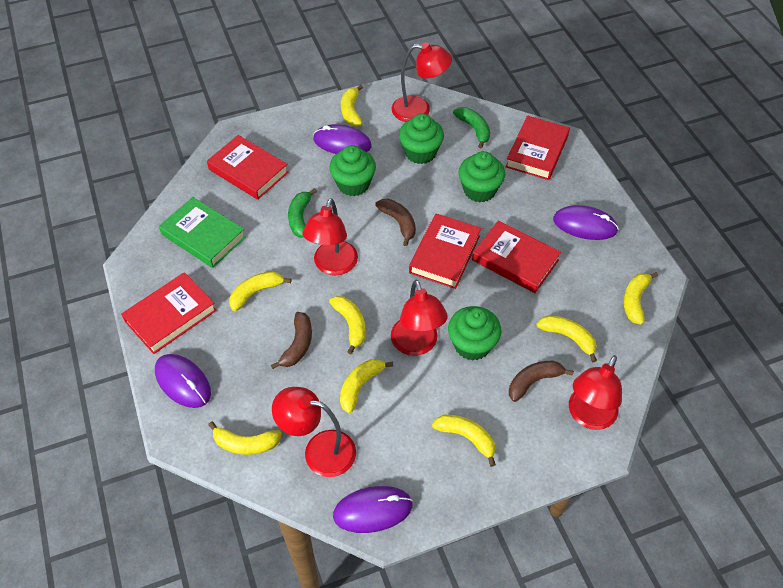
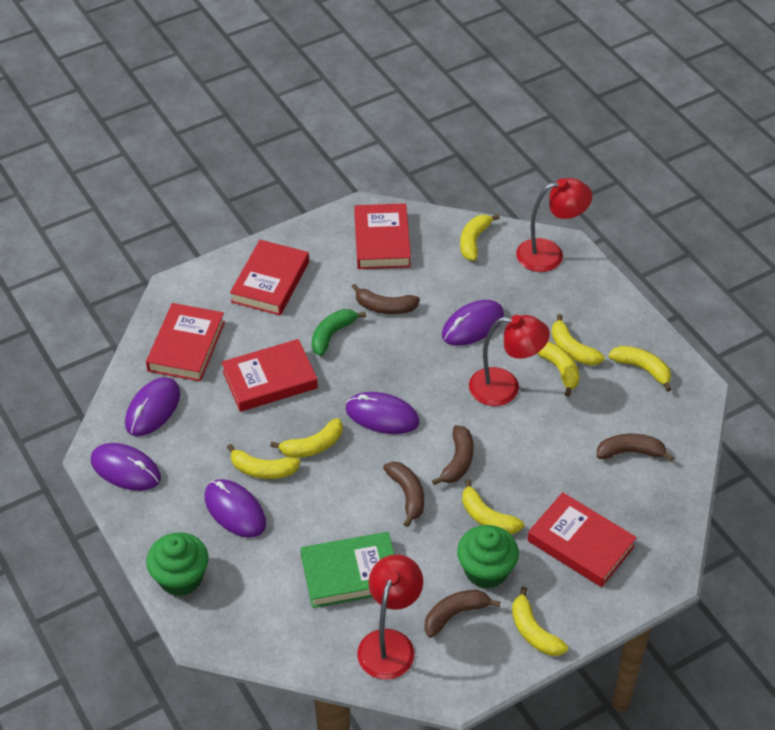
brown banana: 3 -> 5
green banana: 2 -> 1
green cupcake: 4 -> 2
purple mouse: 4 -> 5
red lamp: 5 -> 3

